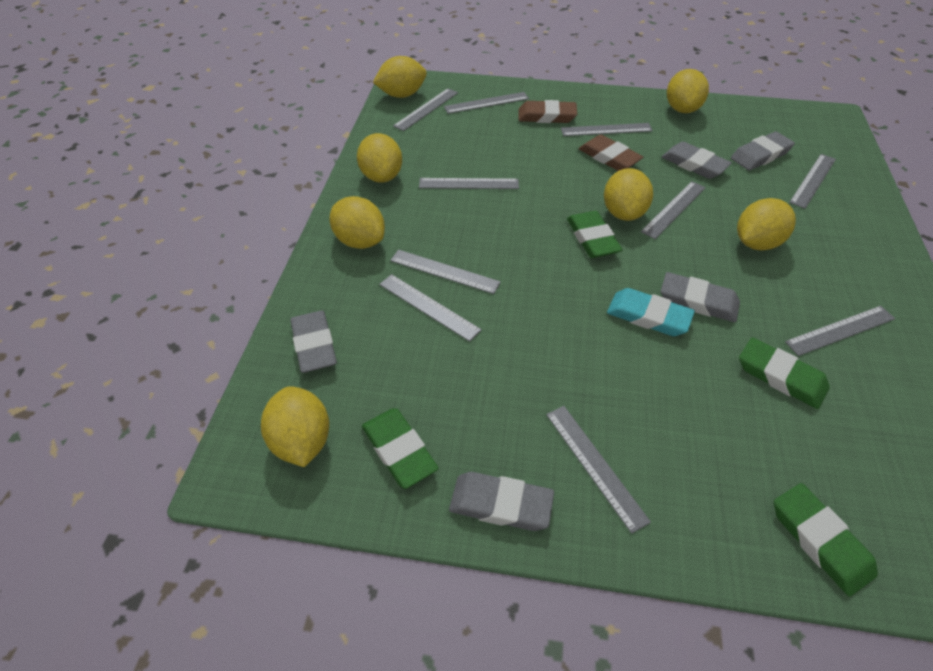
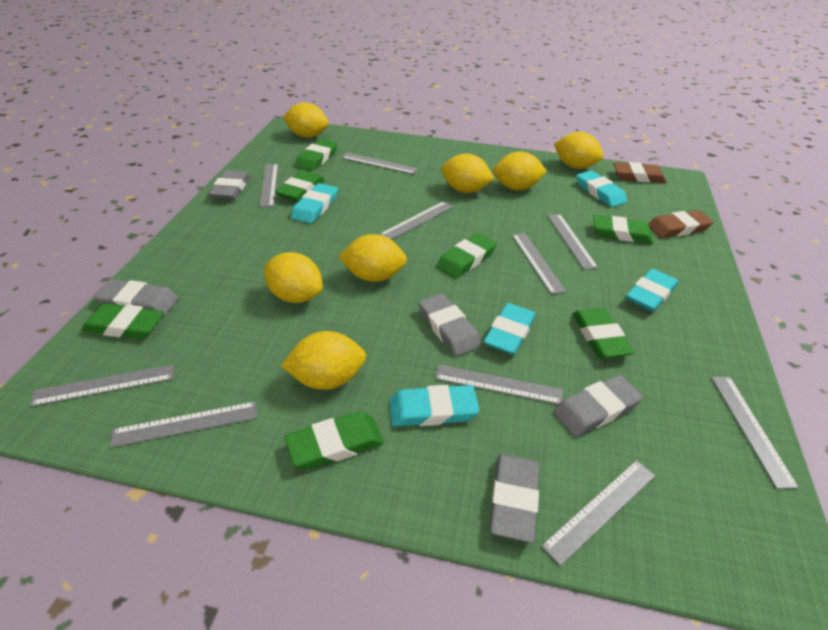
green eraser: 4 -> 7
turquoise eraser: 1 -> 5

